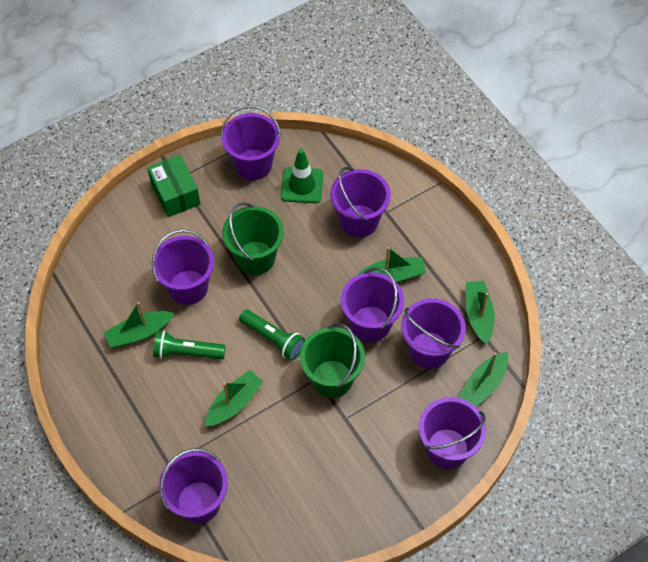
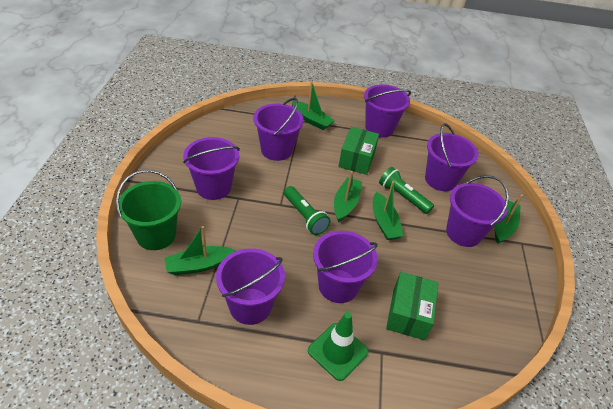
green box: 1 -> 2
green bucket: 2 -> 1

